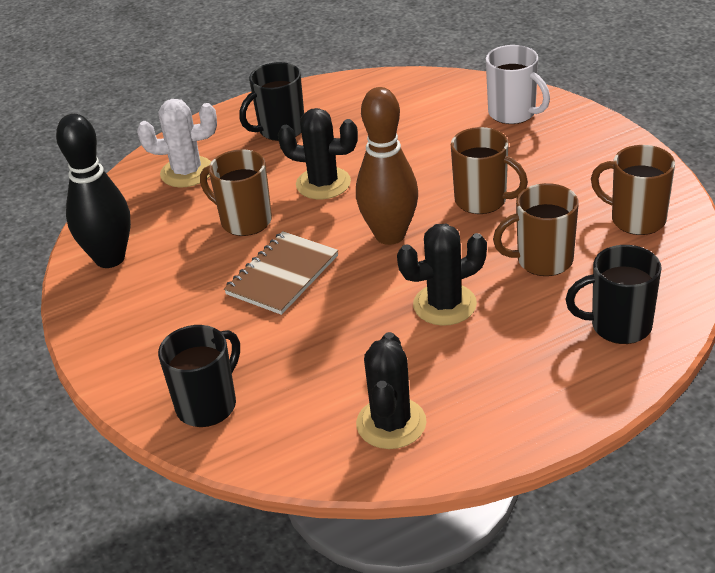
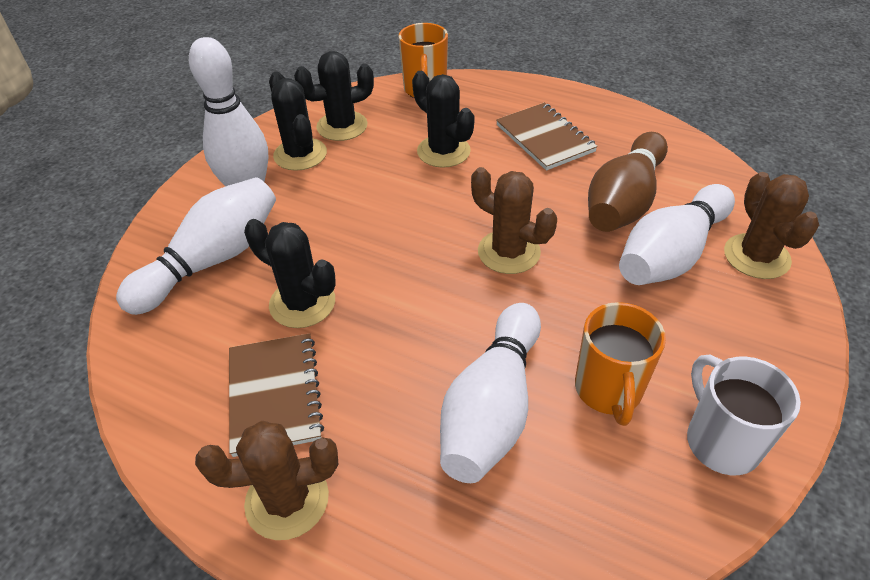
black bowling pin: 1 -> 0
black cactus: 3 -> 4
black mug: 3 -> 0
brown cactus: 0 -> 3
brown mug: 4 -> 0
brown notebook: 1 -> 2
orange mug: 0 -> 2
white bowling pin: 0 -> 4
white cactus: 1 -> 0

